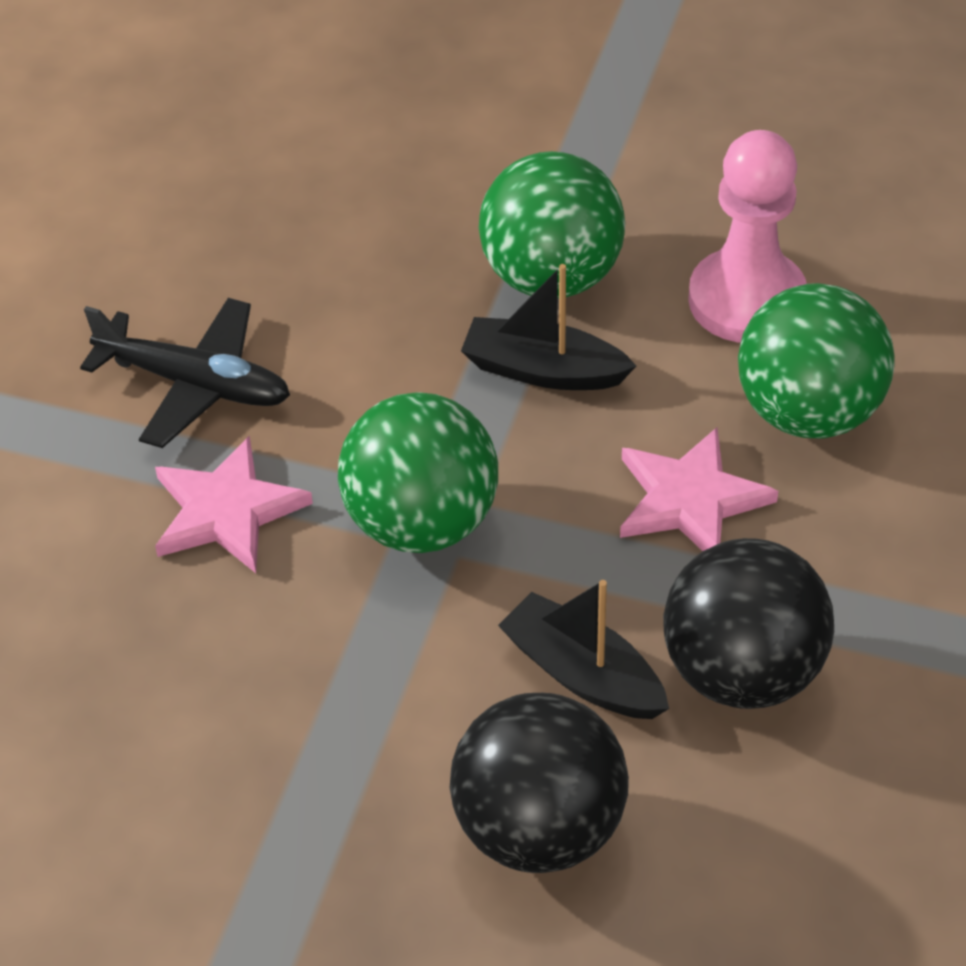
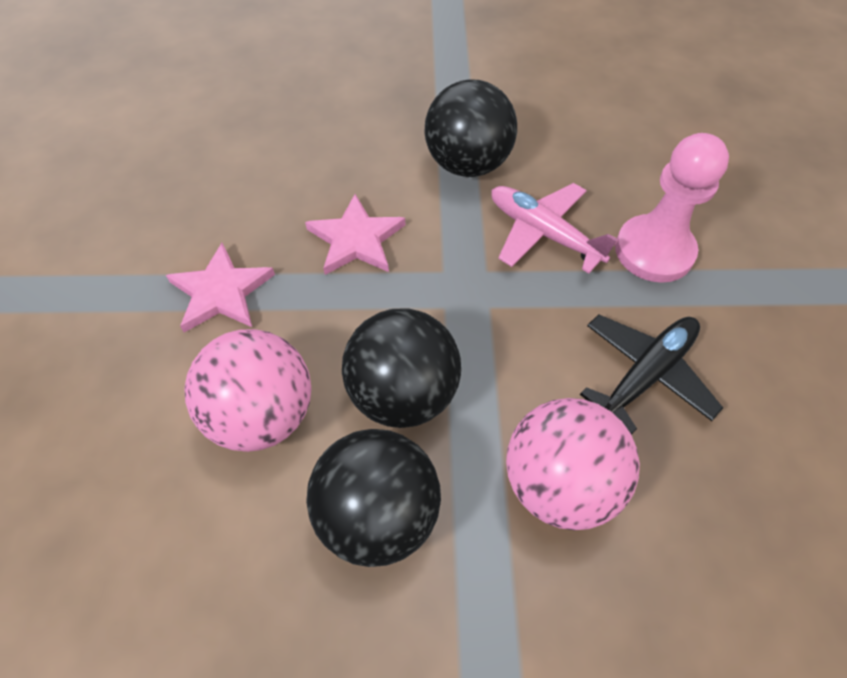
black ball: 2 -> 3
black boat: 2 -> 0
green ball: 3 -> 0
pink ball: 0 -> 2
pink plane: 0 -> 1

